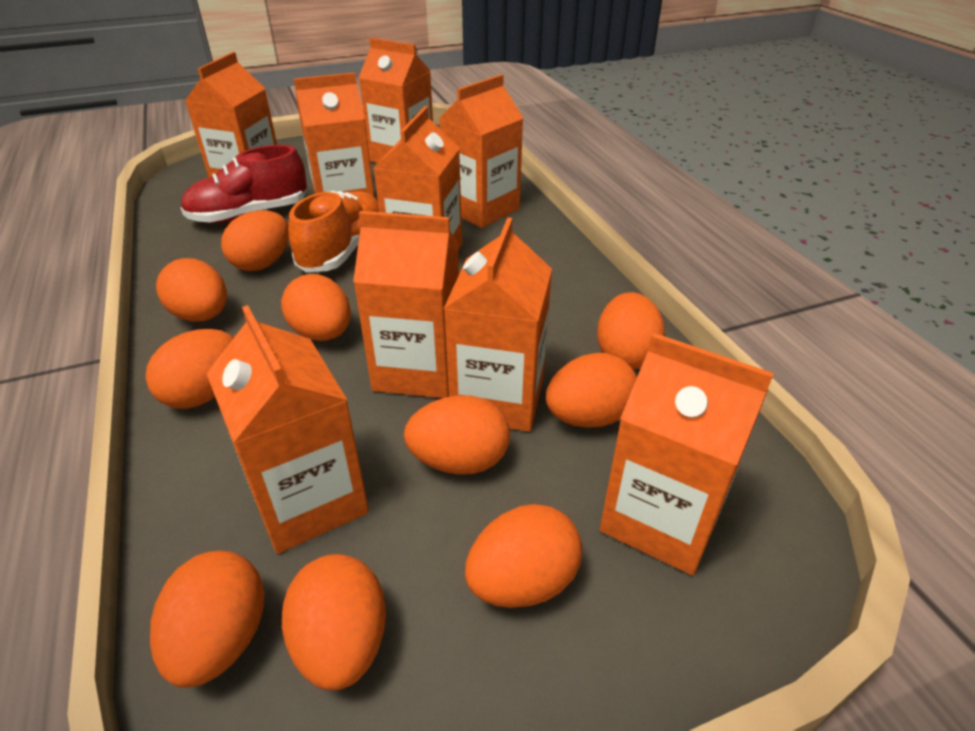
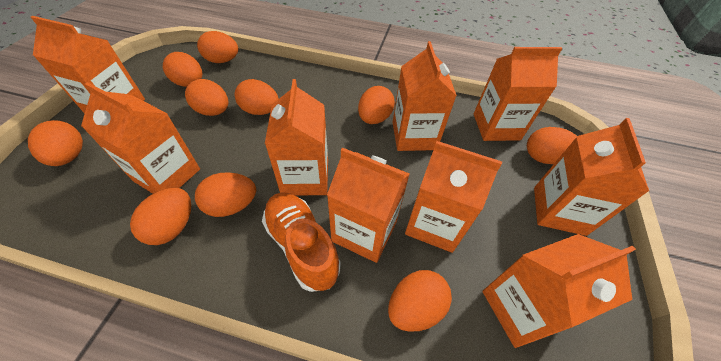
red shoe: 1 -> 0

